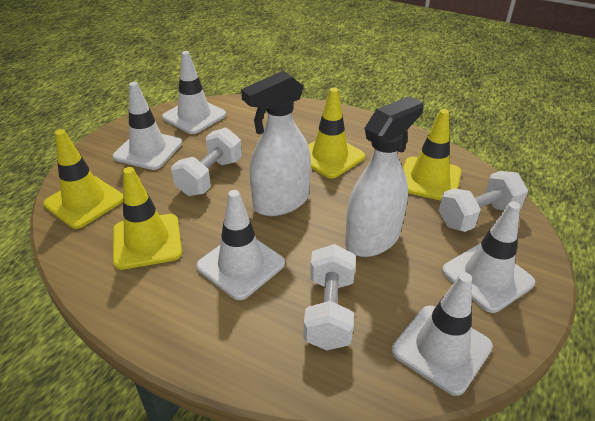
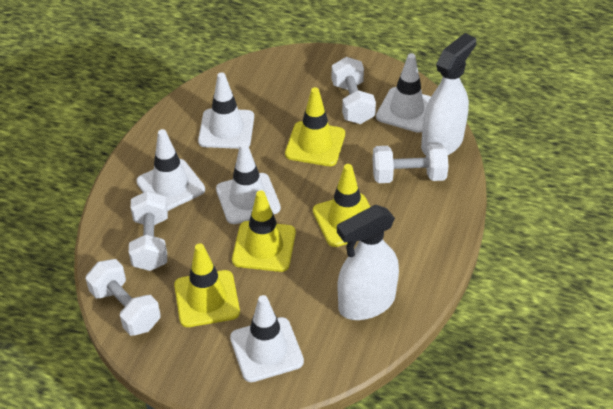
white dumbbell: 3 -> 4

